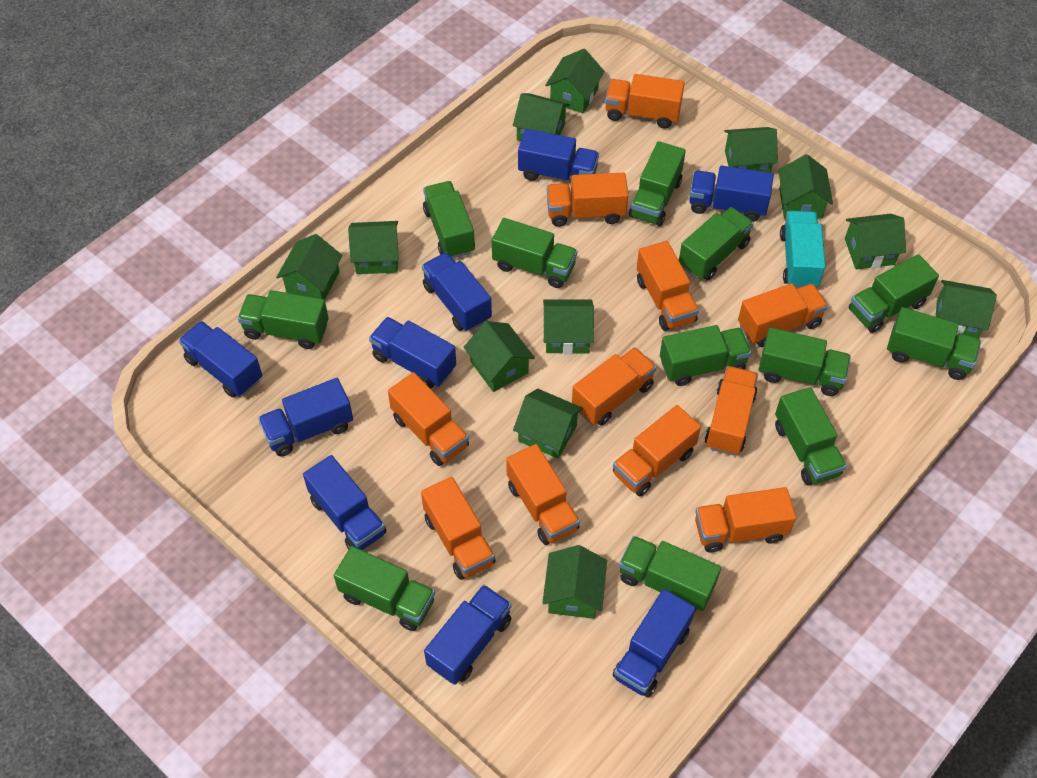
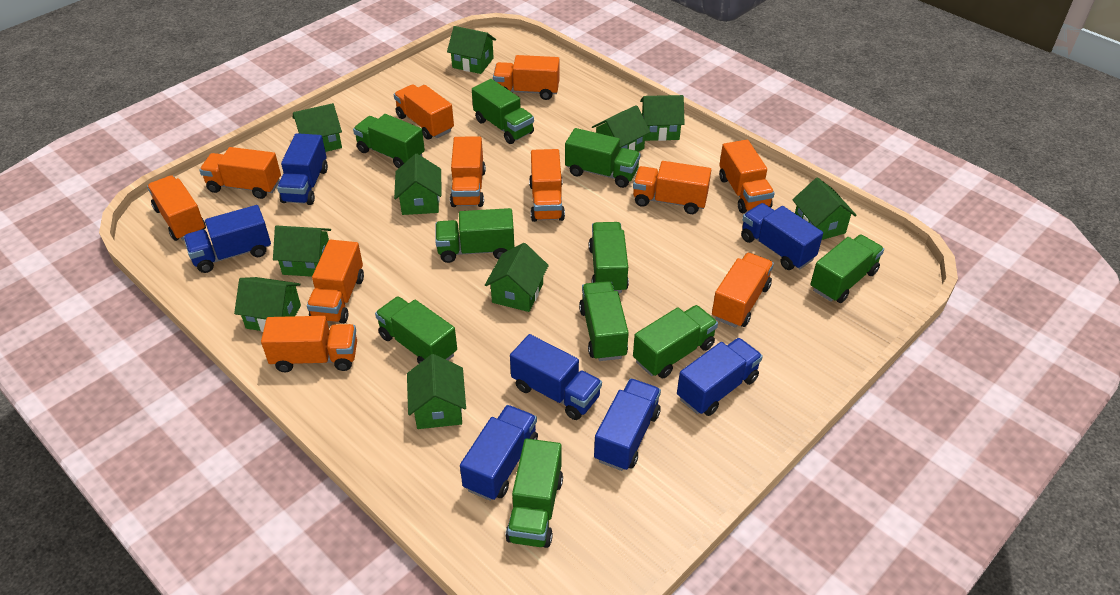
blue truck: 9 -> 7
green house: 12 -> 10
green truck: 12 -> 10
turquoise truck: 1 -> 0

